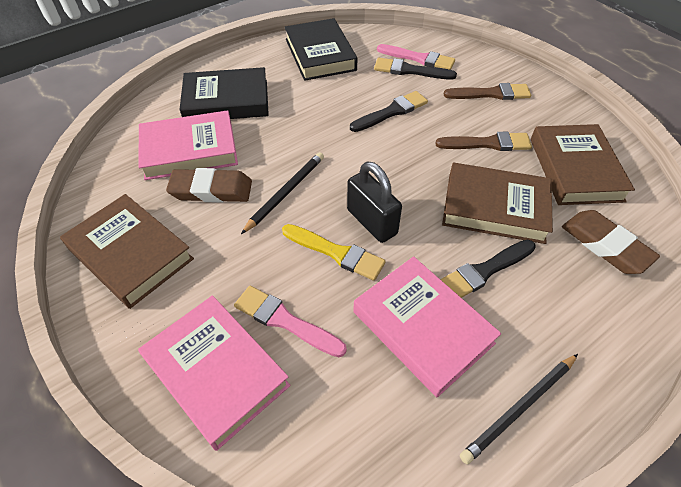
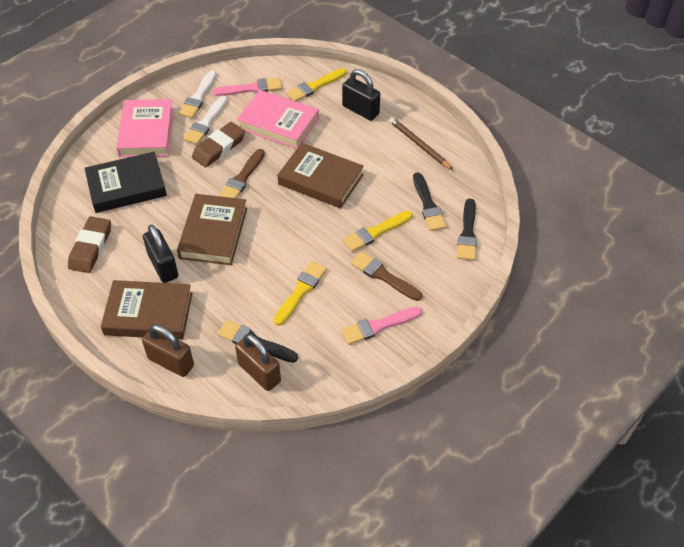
black book: 2 -> 1
black padlock: 1 -> 2
black pencil: 2 -> 0
brown padlock: 0 -> 2
brown pencil: 0 -> 1
pink book: 3 -> 2
white brush: 0 -> 2
yellow brush: 1 -> 3

